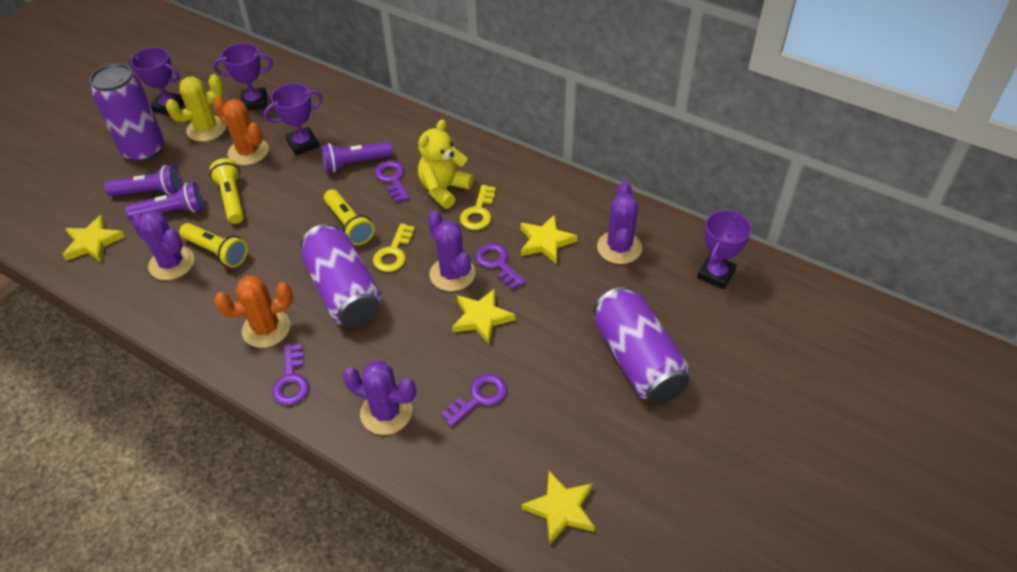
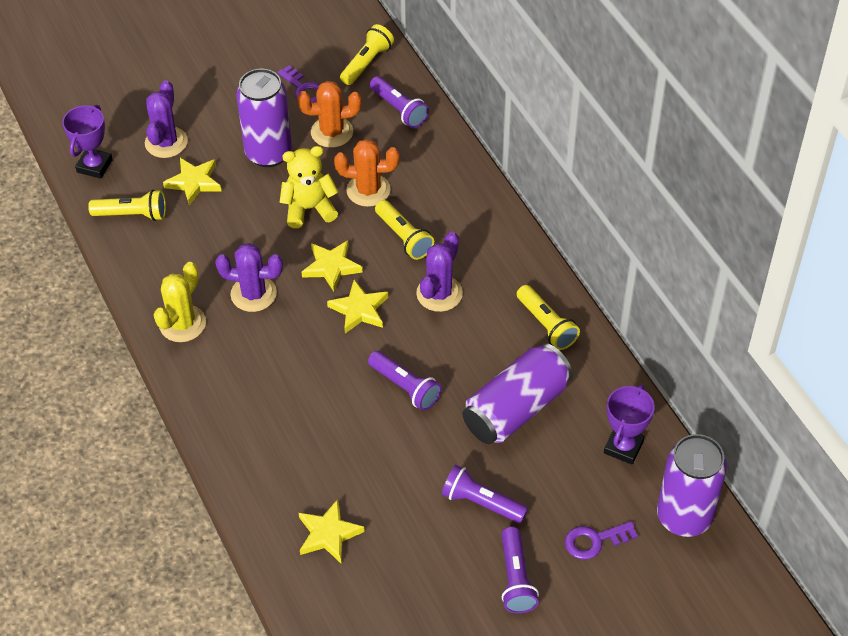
purple cactus: 4 -> 3
purple flashlight: 3 -> 4
purple key: 4 -> 2
purple trophy: 4 -> 2
yellow flashlight: 3 -> 4
yellow key: 2 -> 0

